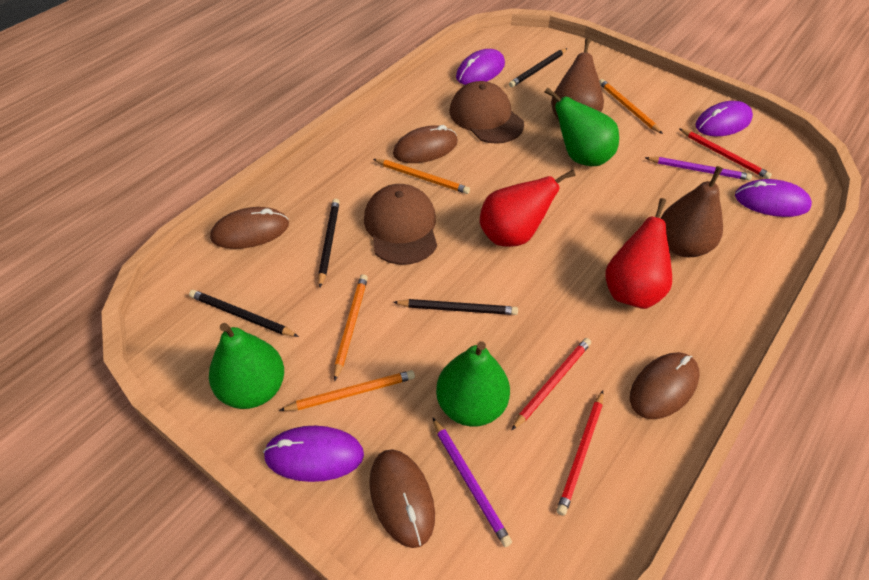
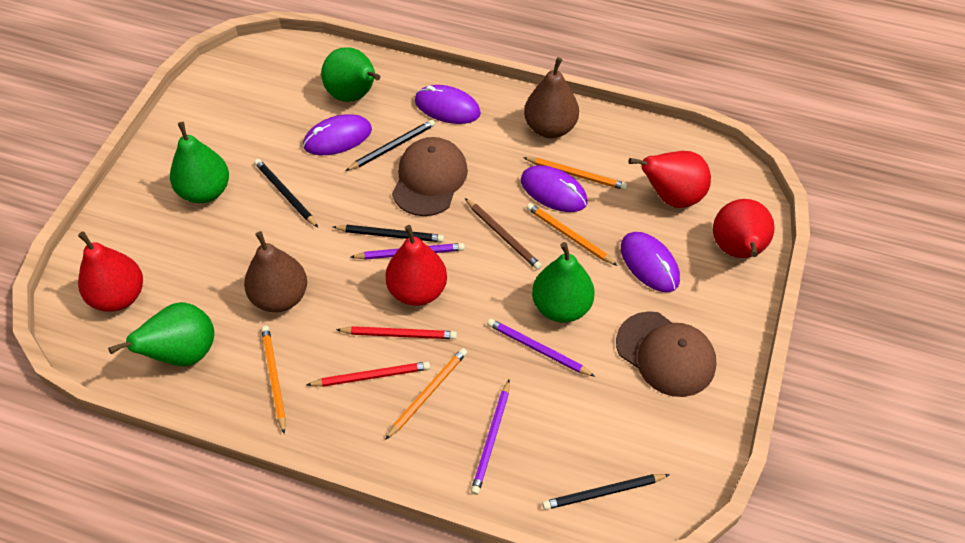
brown mouse: 4 -> 0
brown pencil: 0 -> 1
green pear: 3 -> 4
purple pencil: 2 -> 3
red pear: 2 -> 4
red pencil: 3 -> 2

